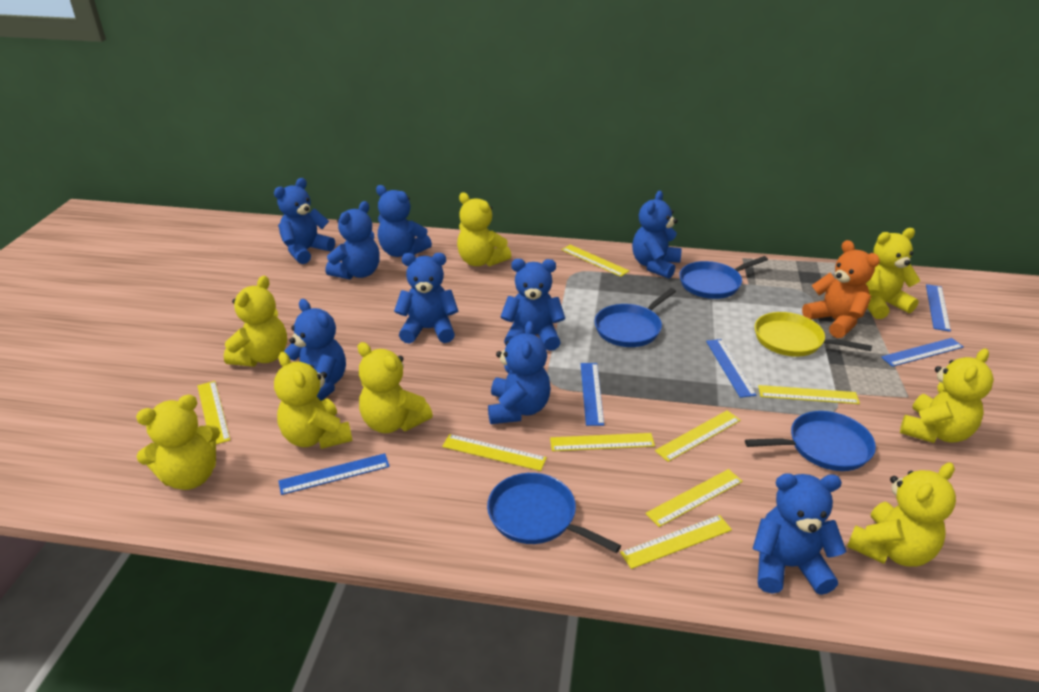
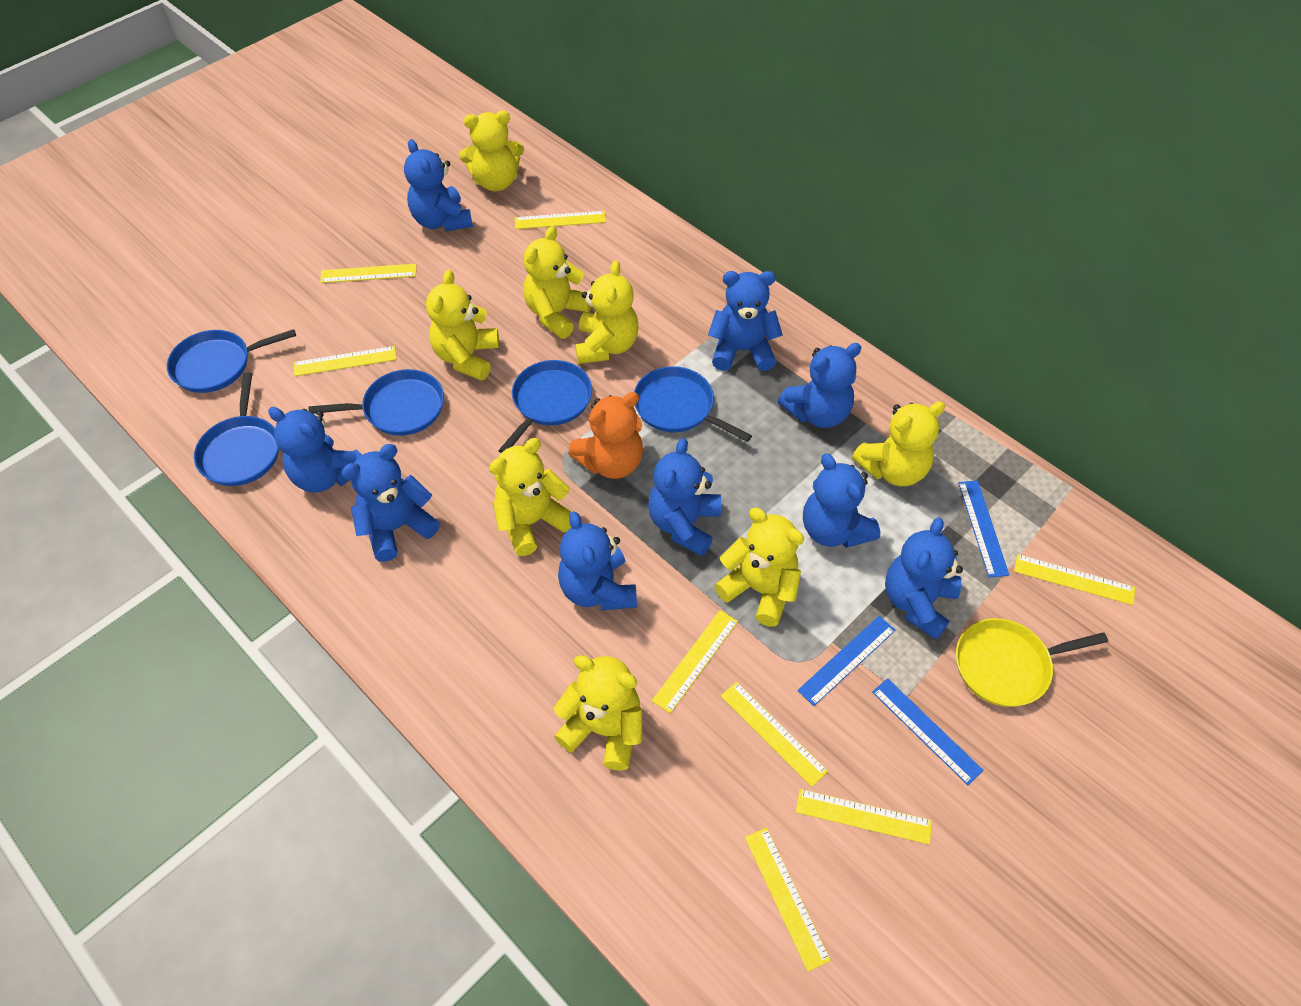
blue pan: 4 -> 5
blue ruler: 5 -> 3

